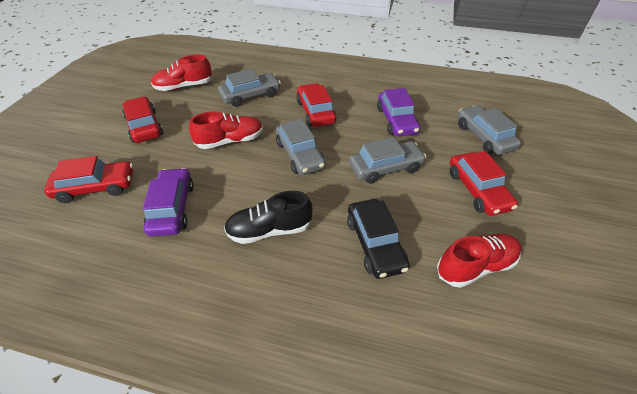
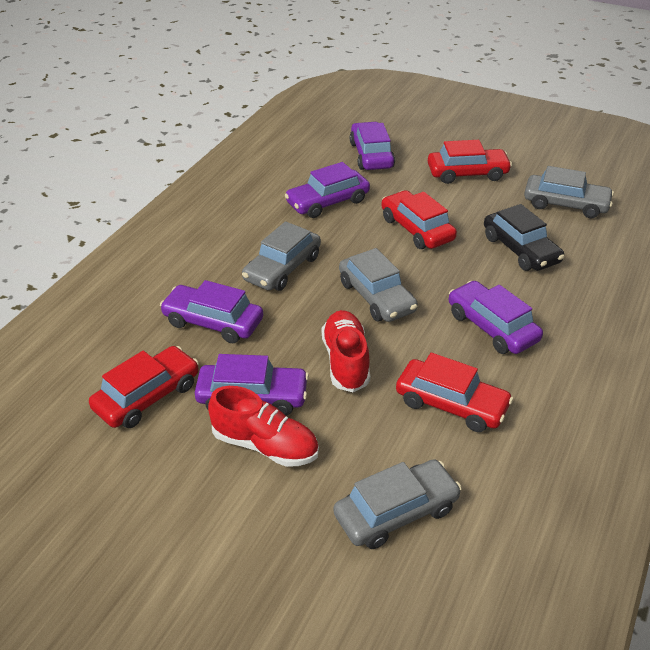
black shoe: 1 -> 0
purple car: 2 -> 5
red shoe: 3 -> 2

